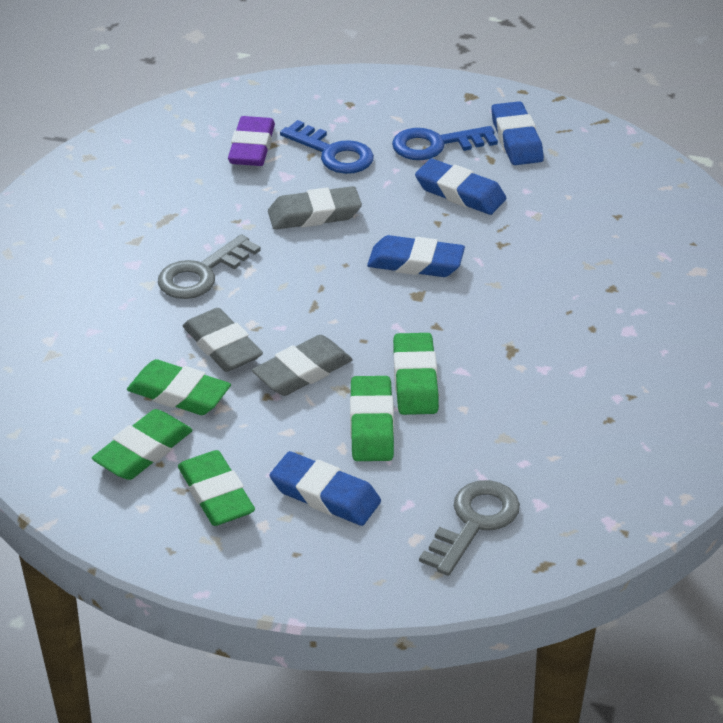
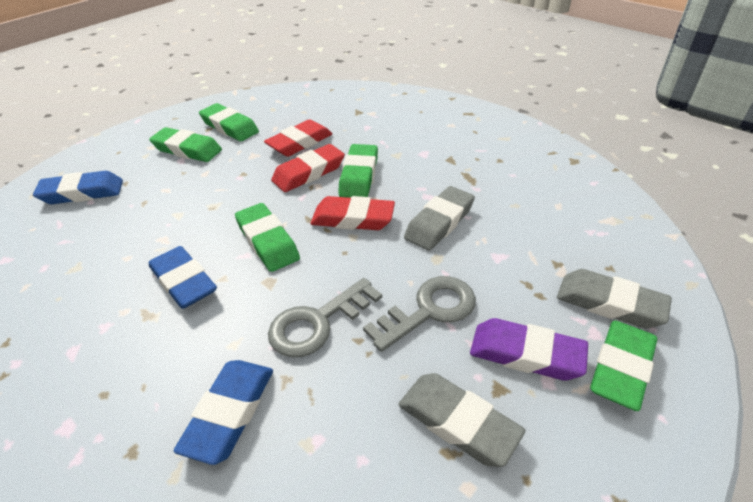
blue eraser: 4 -> 3
blue key: 2 -> 0
red eraser: 0 -> 3

